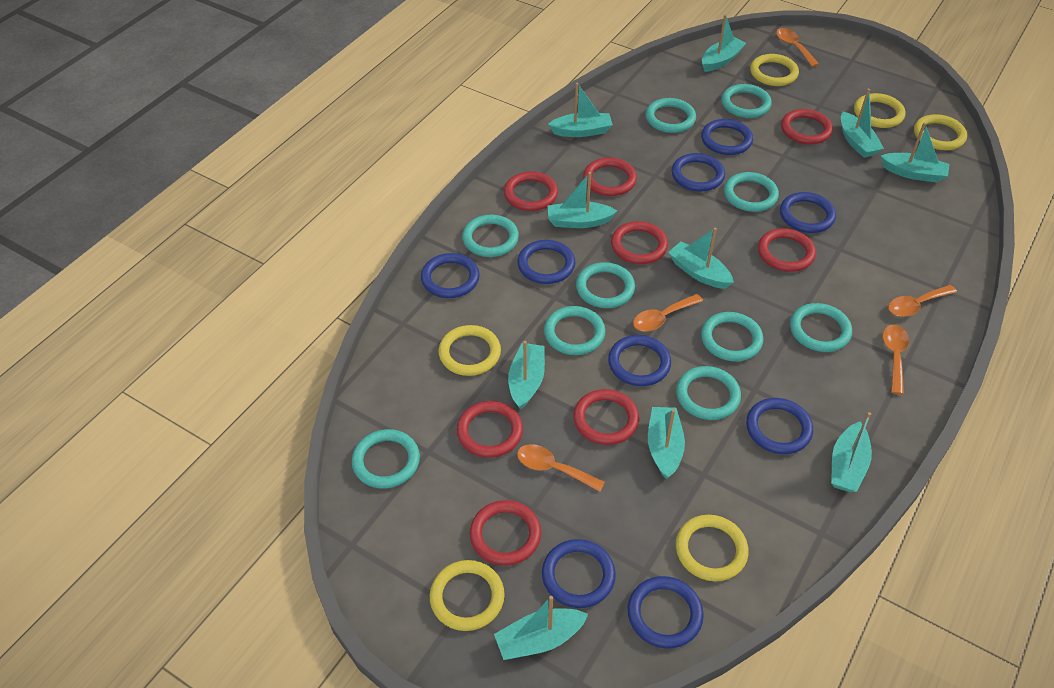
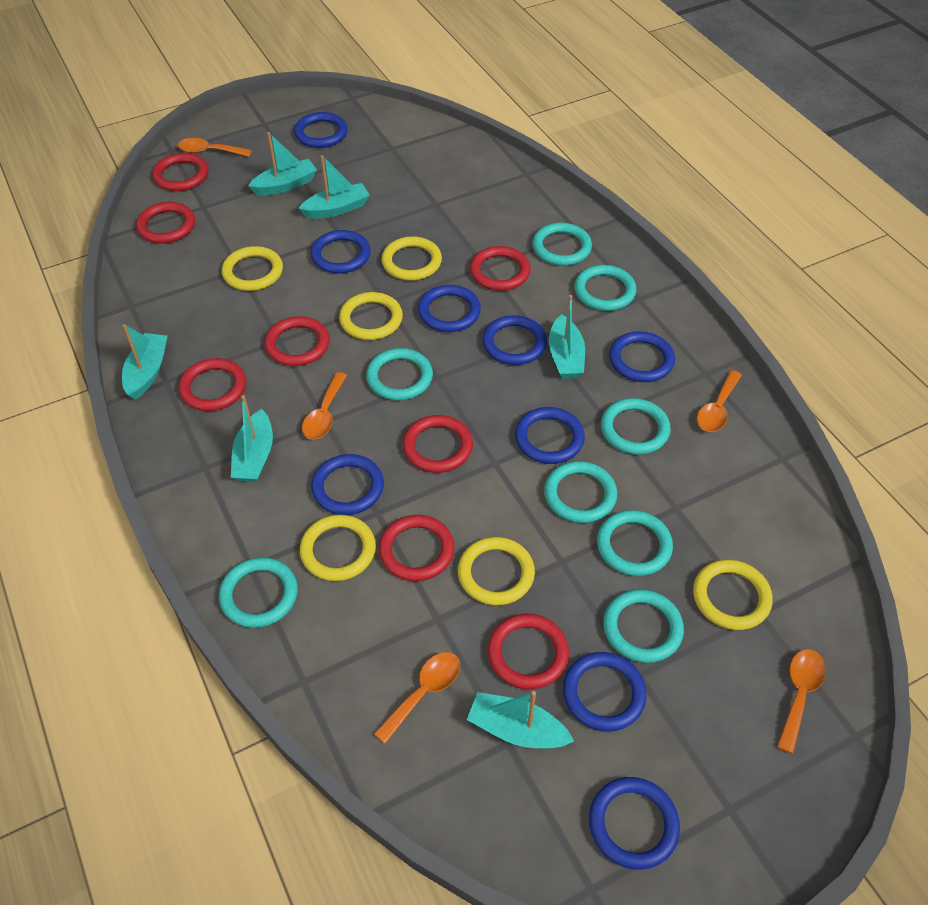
turquoise boat: 10 -> 6
turquoise ring: 10 -> 8

